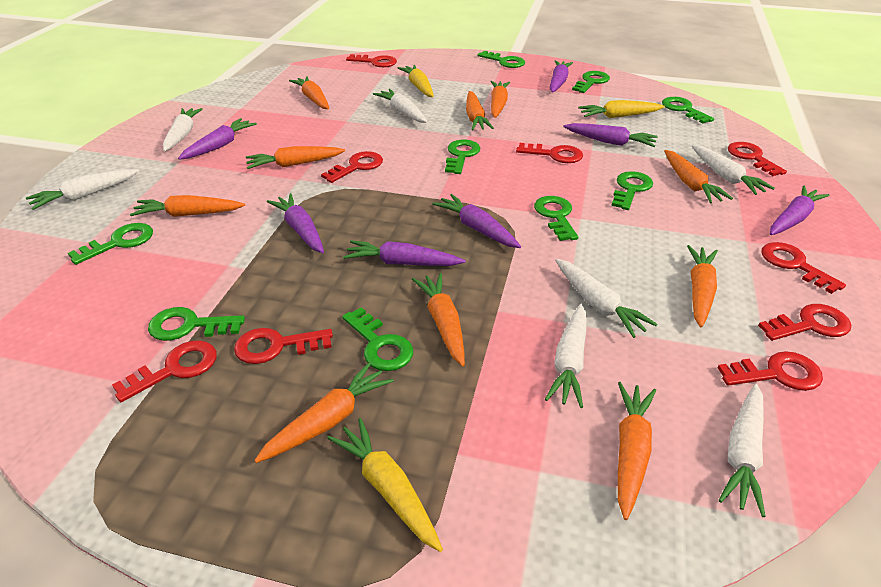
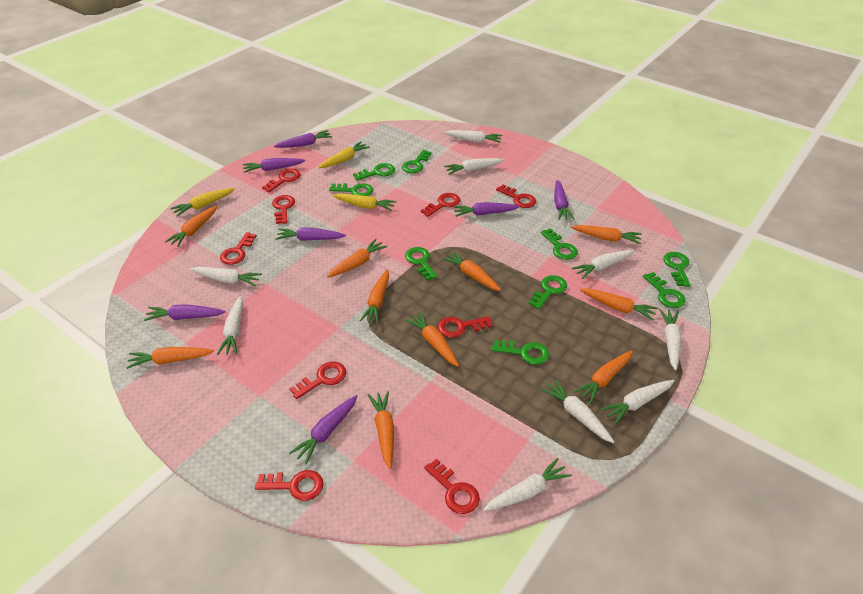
white carrot: 7 -> 9

